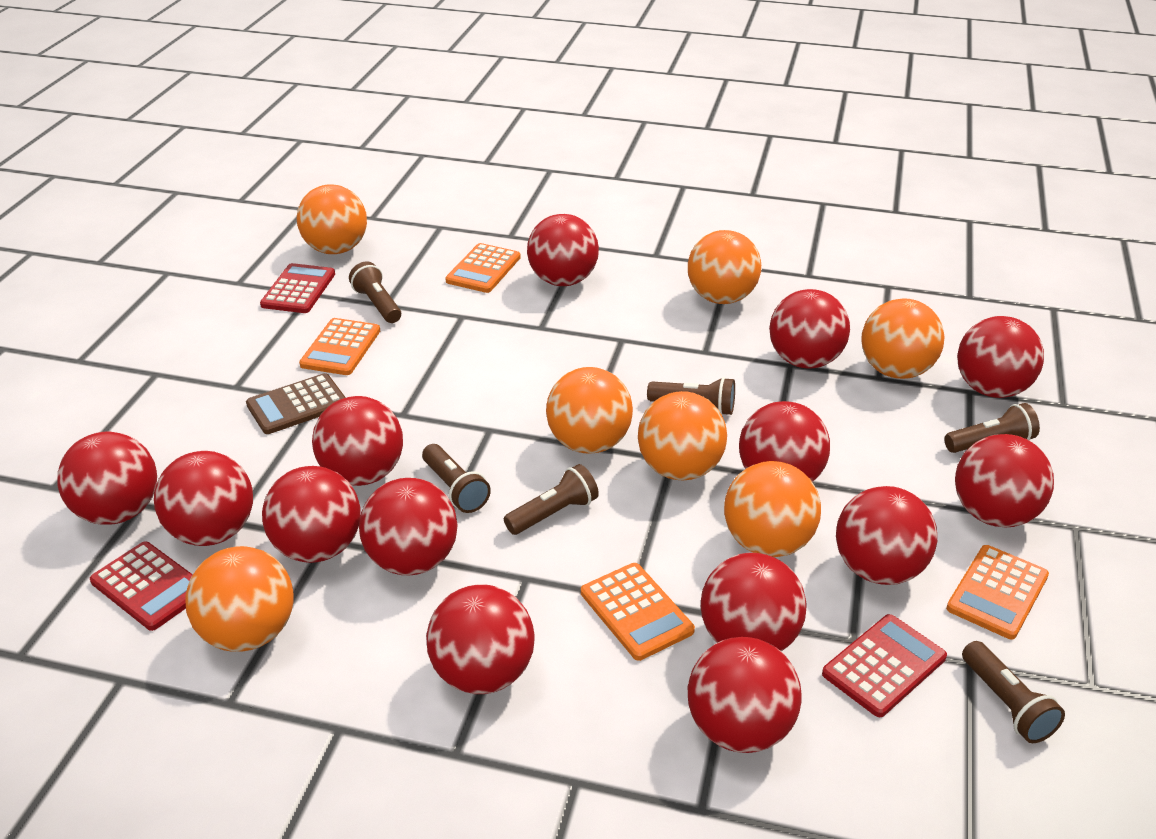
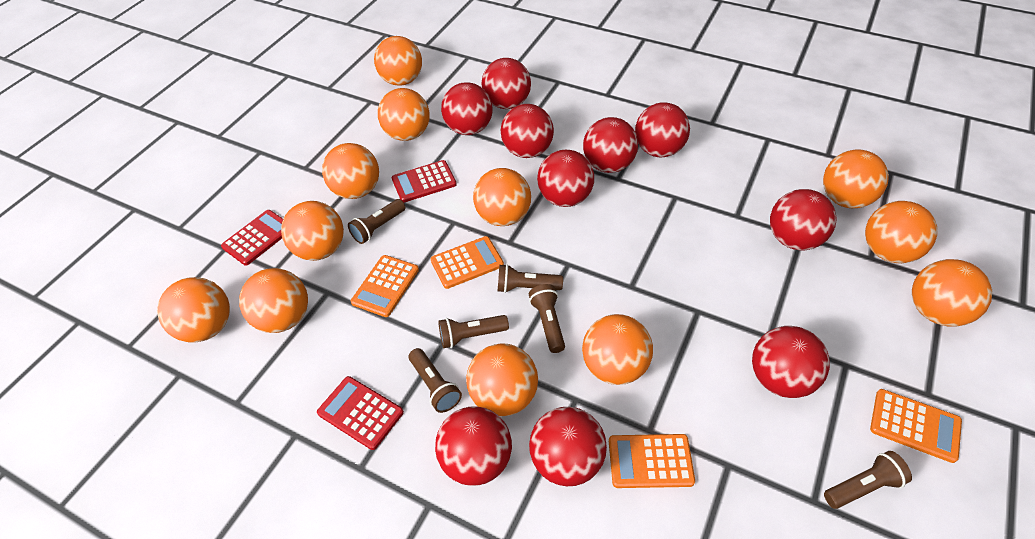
brown calculator: 1 -> 0
orange ball: 7 -> 12
red ball: 14 -> 10

